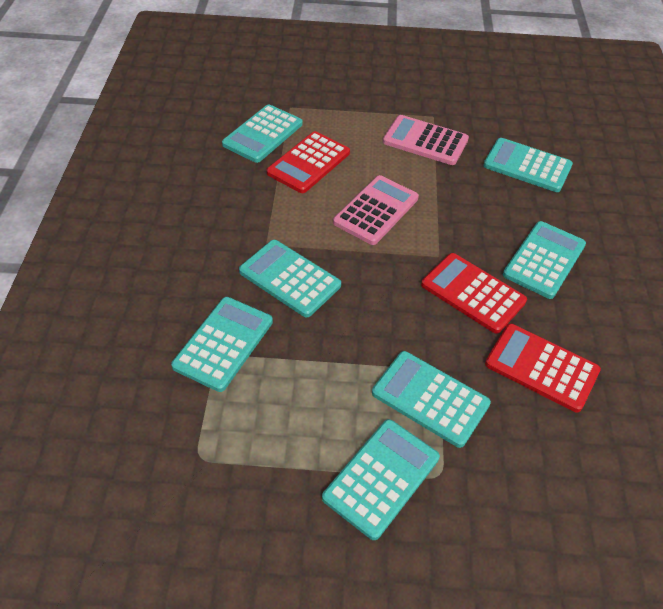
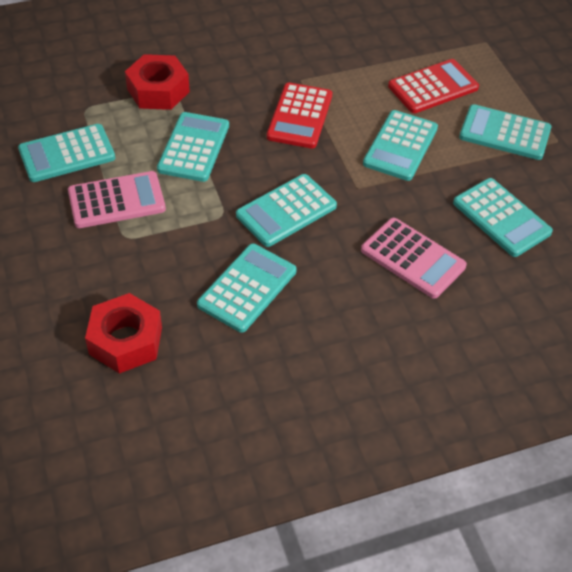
red calculator: 3 -> 2
red nut: 0 -> 2

